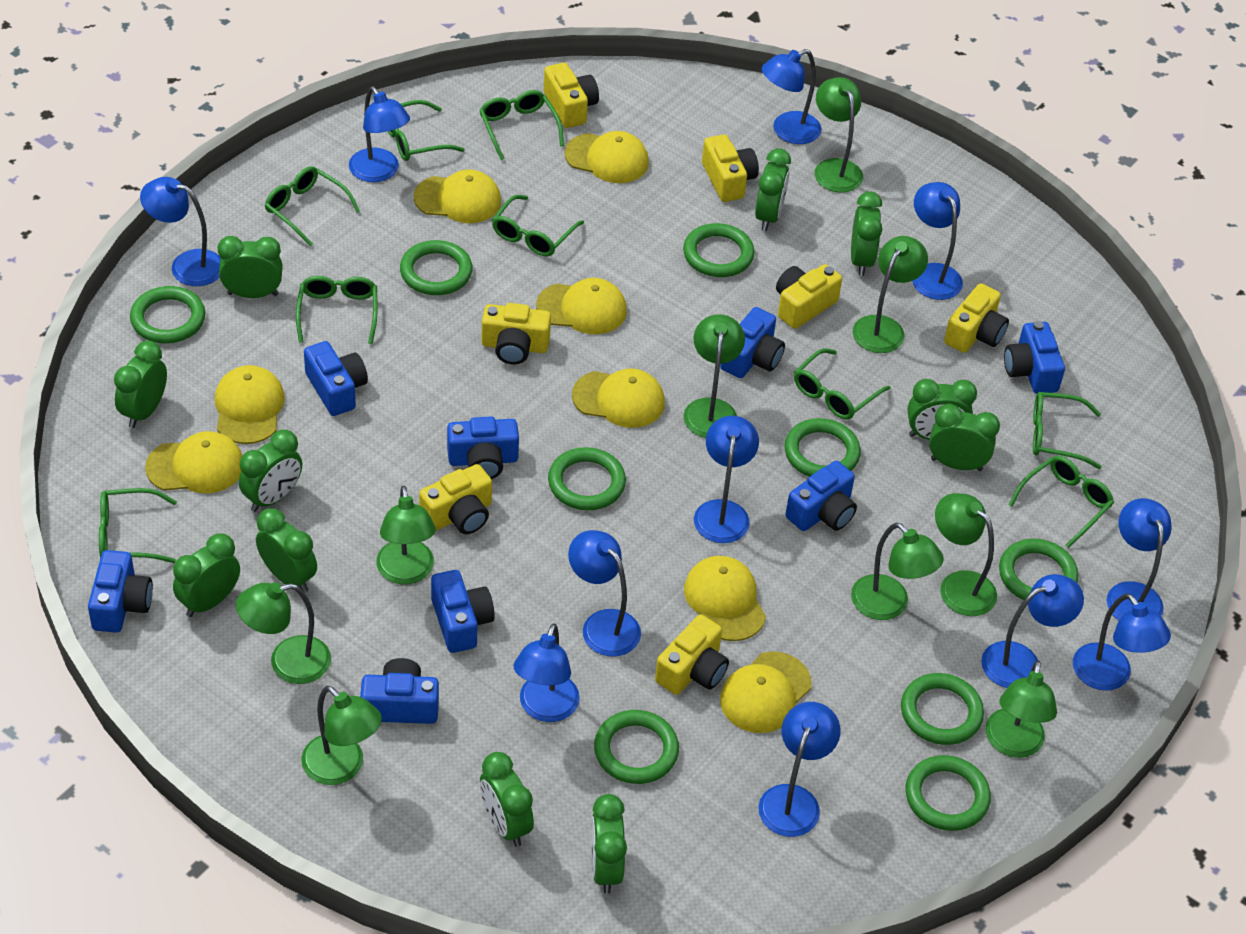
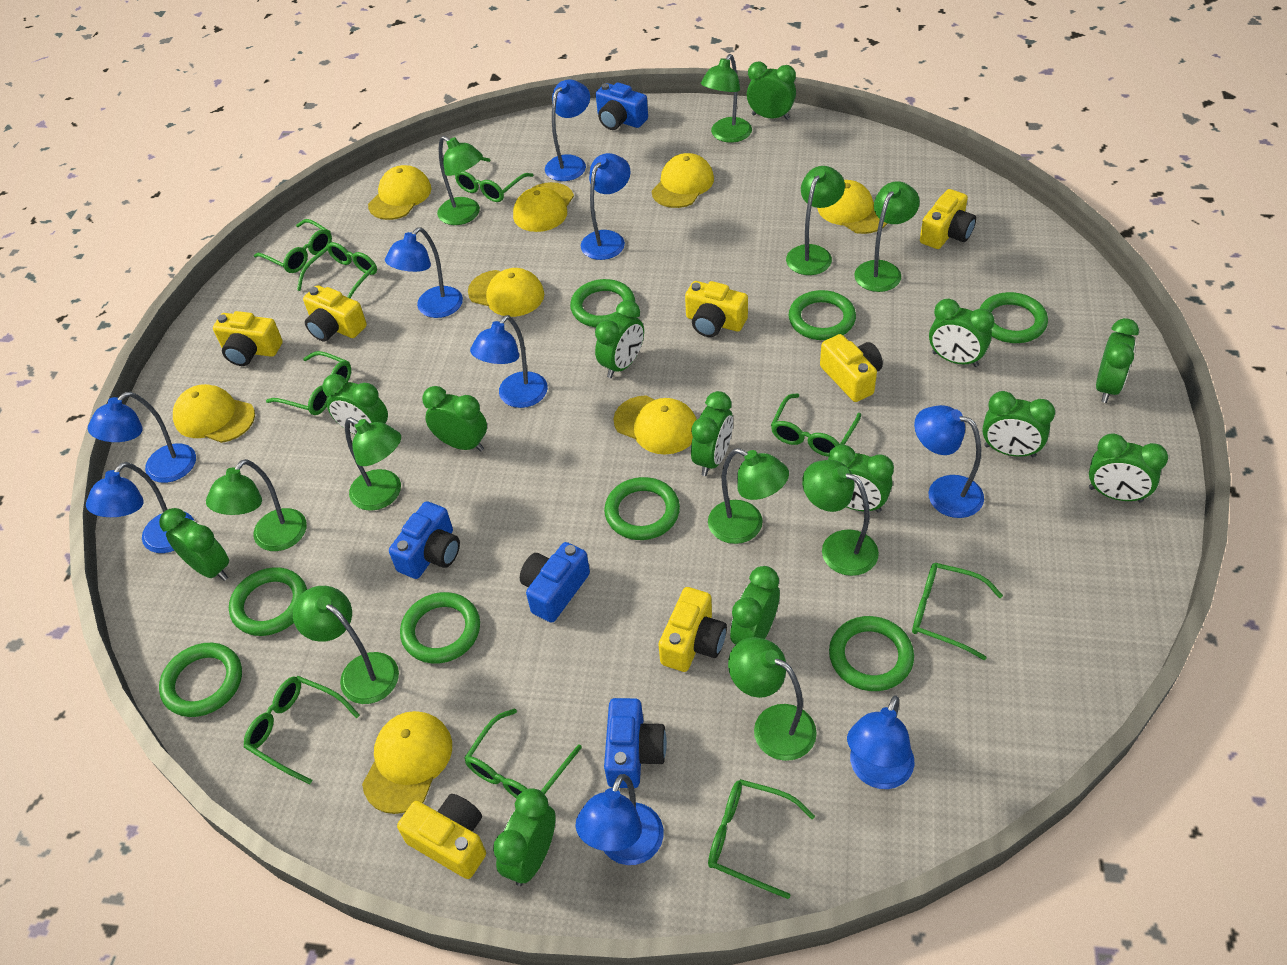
blue camera: 8 -> 4
blue lamp: 11 -> 9
green clock: 11 -> 13
green lamp: 9 -> 10
green ring: 9 -> 8

